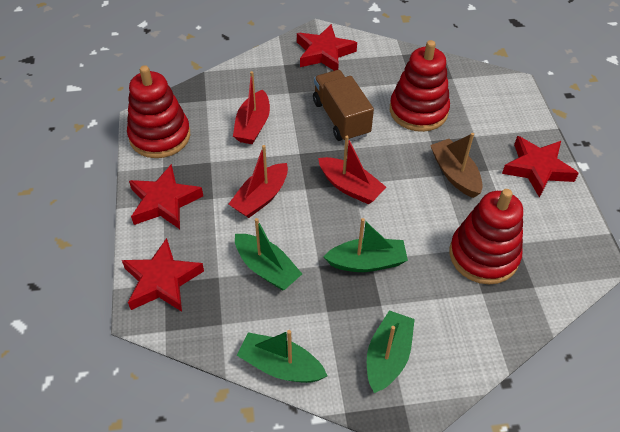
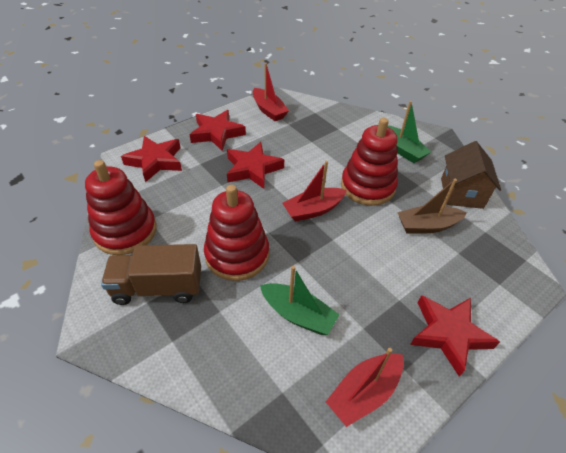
brown house: 0 -> 1
green boat: 4 -> 2

